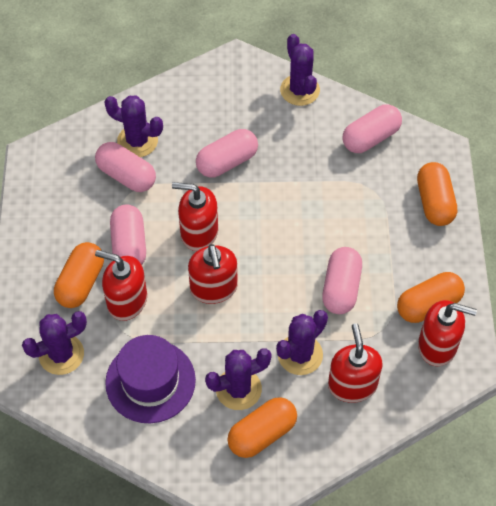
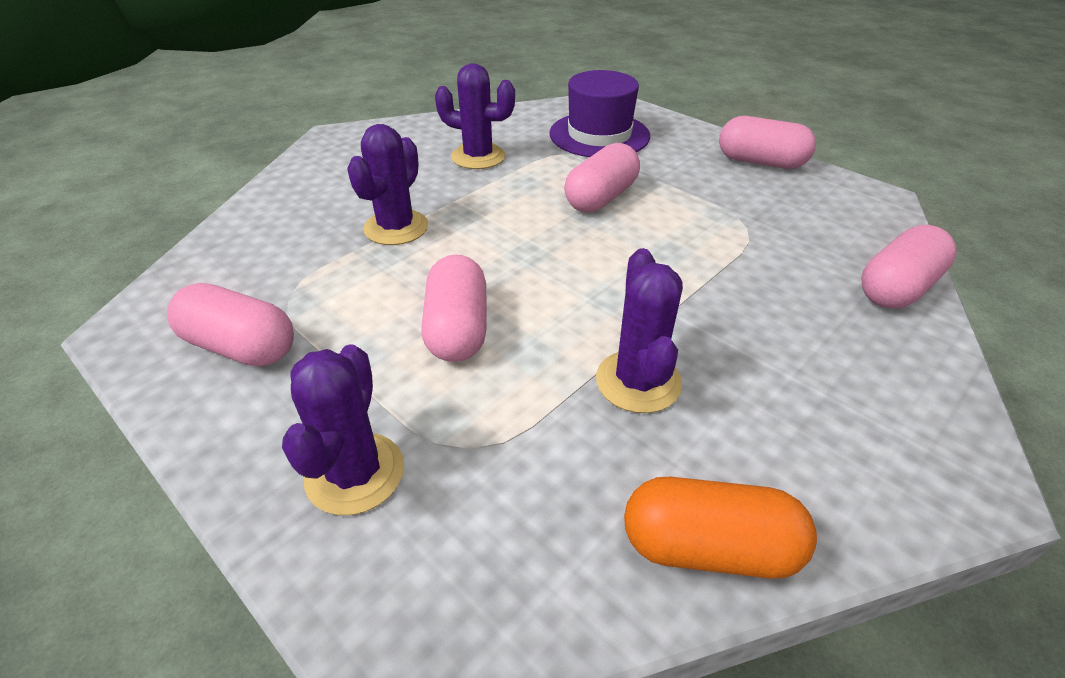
orange capsule: 4 -> 1
purple cactus: 5 -> 4
red soap dispenser: 5 -> 0

